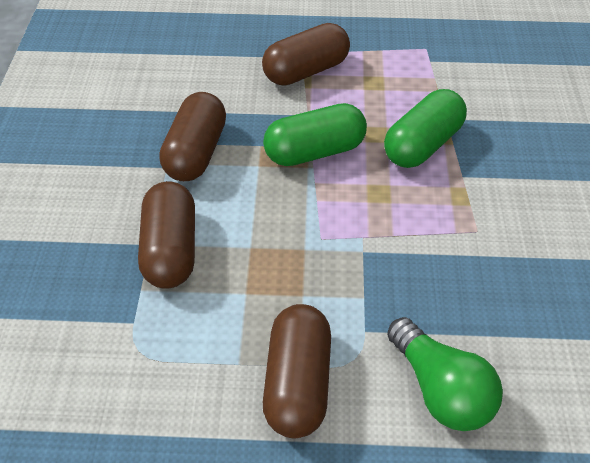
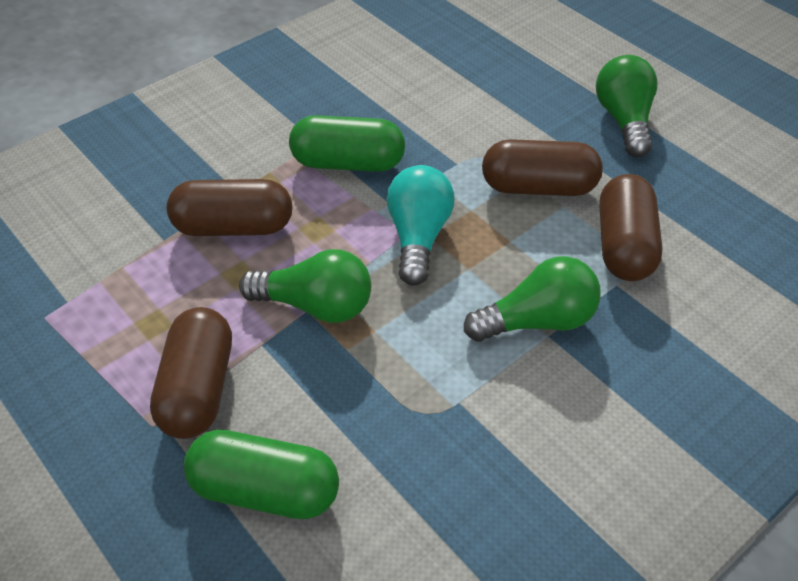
green light bulb: 1 -> 3
turquoise light bulb: 0 -> 1

